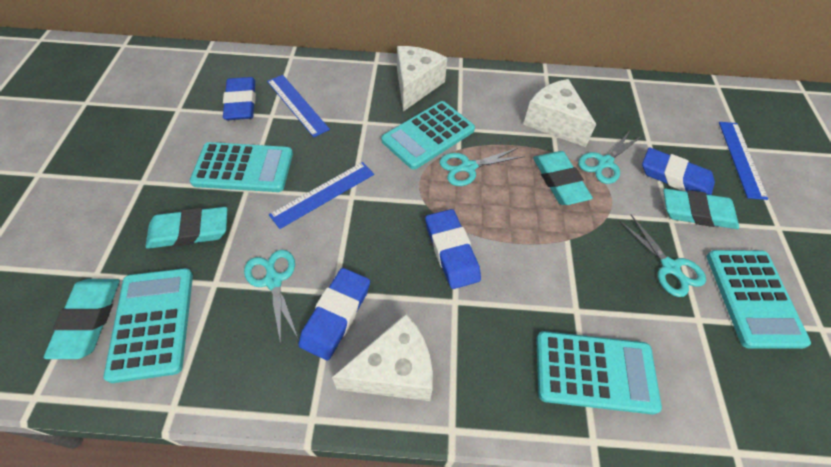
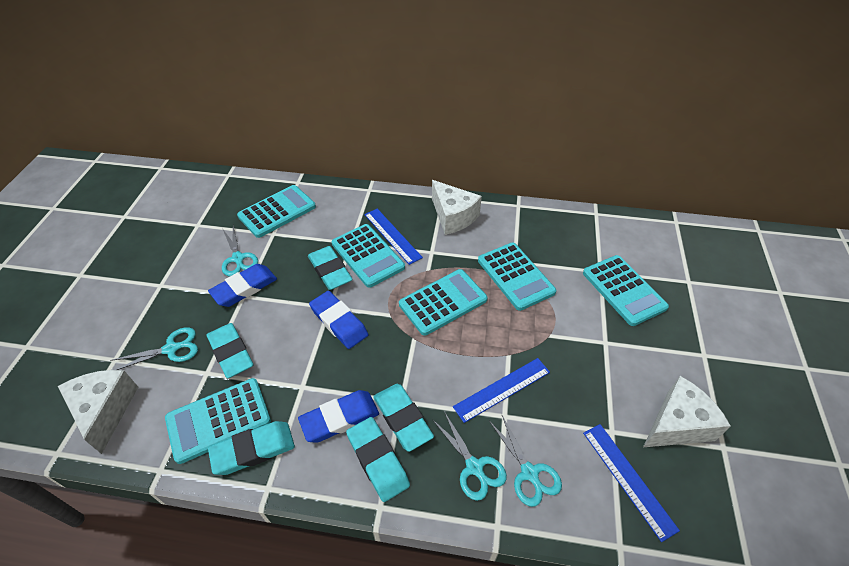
blue eraser: 4 -> 3
turquoise calculator: 5 -> 6
turquoise eraser: 4 -> 5

